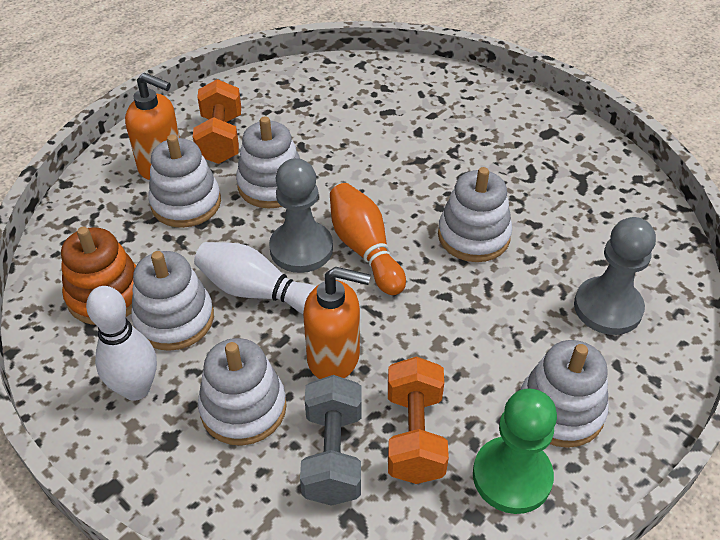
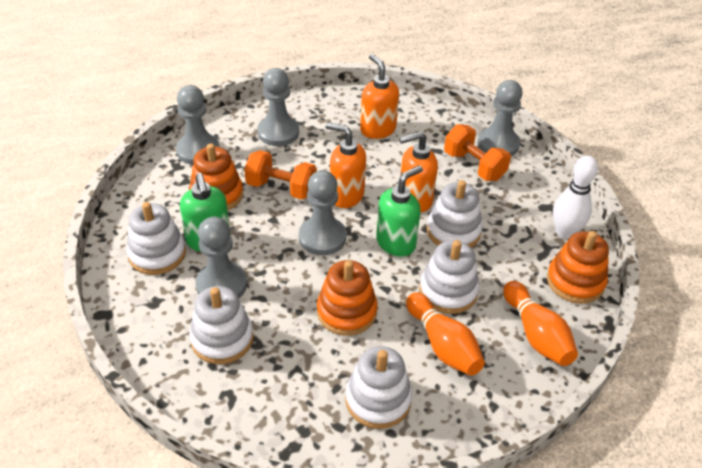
green pawn: 1 -> 0
green soap dispenser: 0 -> 2
grey dumbbell: 1 -> 0
grey pawn: 2 -> 5
orange bowling pin: 1 -> 2
orange soap dispenser: 2 -> 3
orange stacking toy: 1 -> 3
white bowling pin: 2 -> 1
white stacking toy: 6 -> 5

